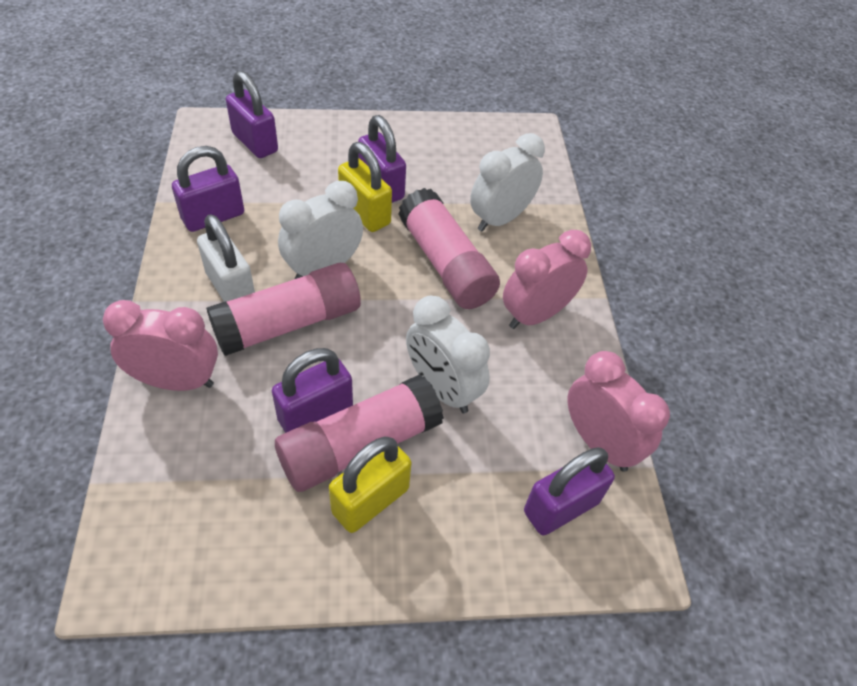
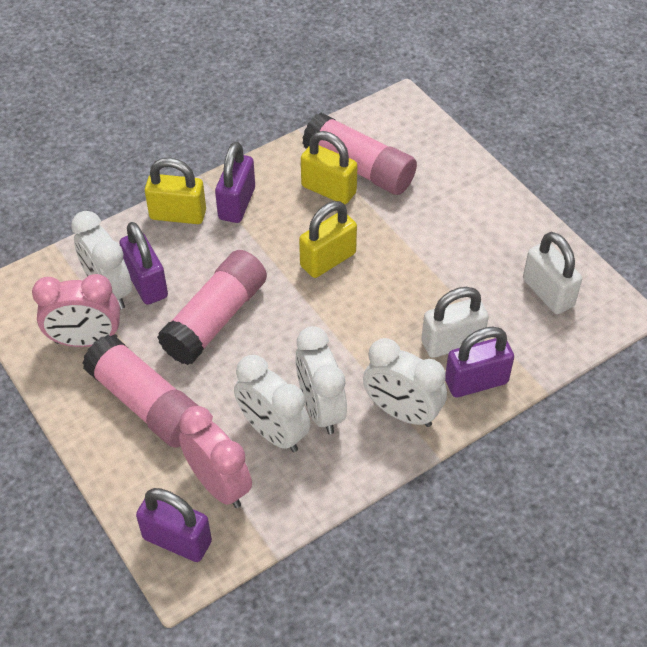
pink clock: 3 -> 2
purple padlock: 5 -> 4
white clock: 3 -> 4
white padlock: 1 -> 2
yellow padlock: 2 -> 3

